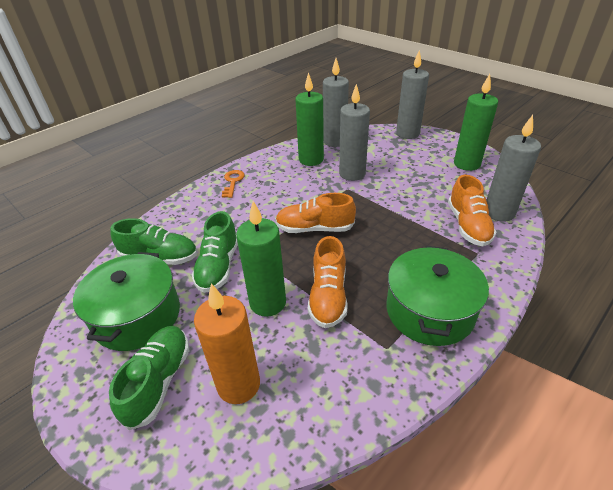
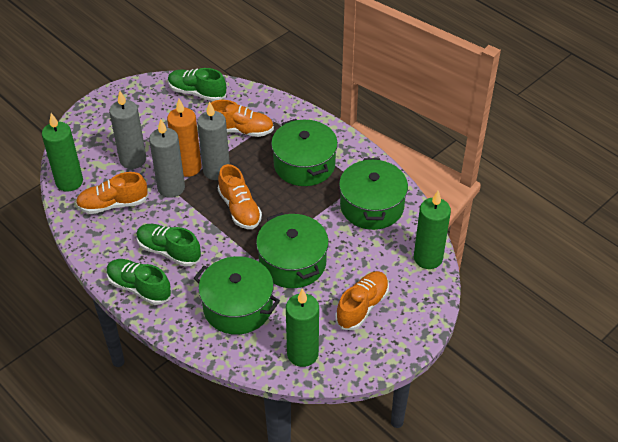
green pot: 2 -> 4
grey candle: 4 -> 3
orange key: 1 -> 0
orange shoe: 3 -> 4

